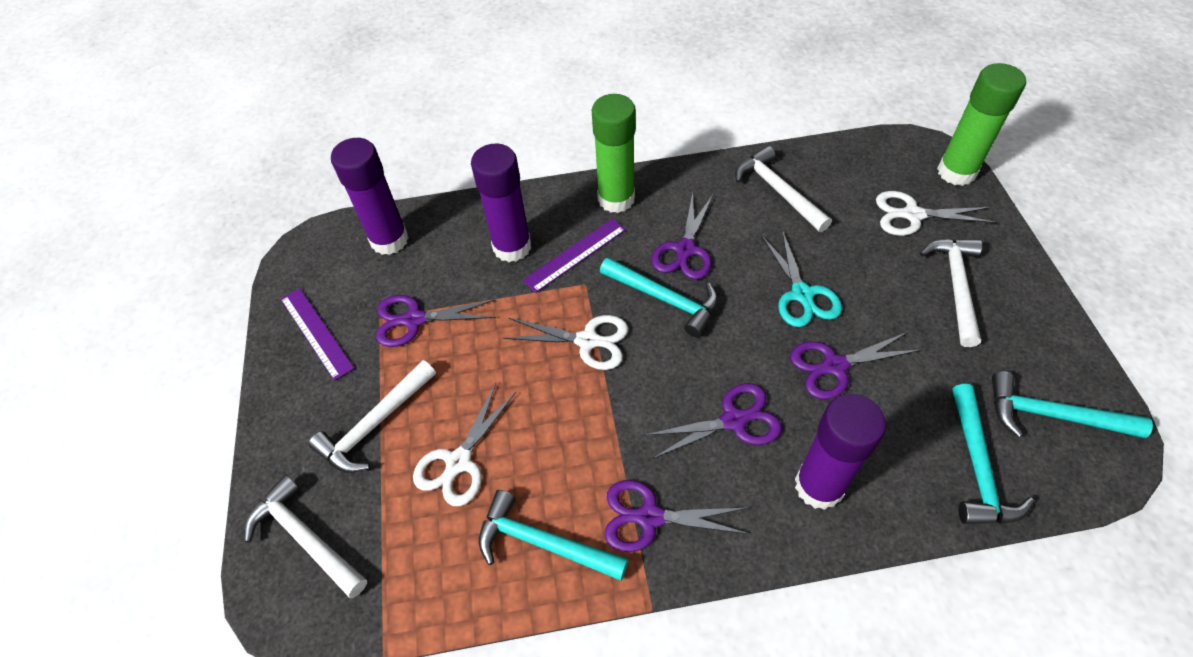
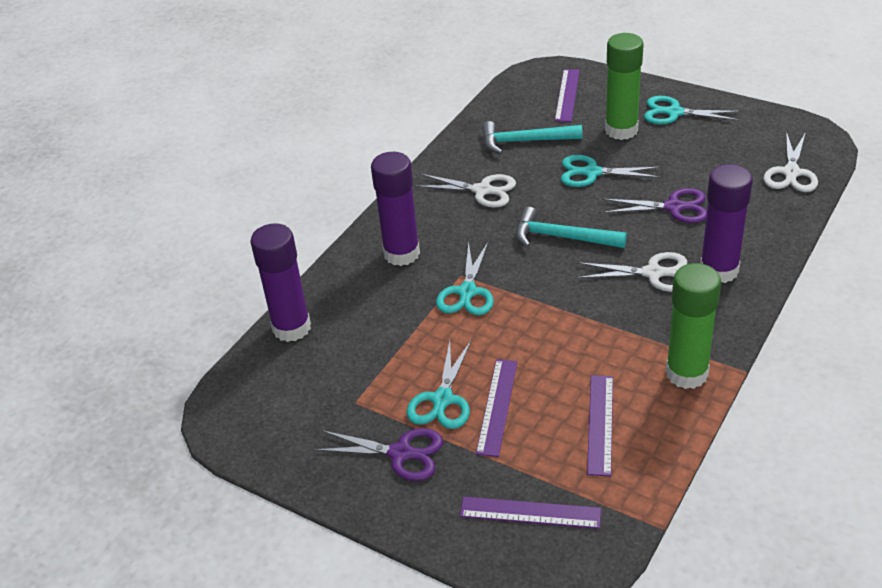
purple ruler: 2 -> 4
purple scissors: 5 -> 2
turquoise hammer: 4 -> 2
turquoise scissors: 1 -> 4
white hammer: 4 -> 0

